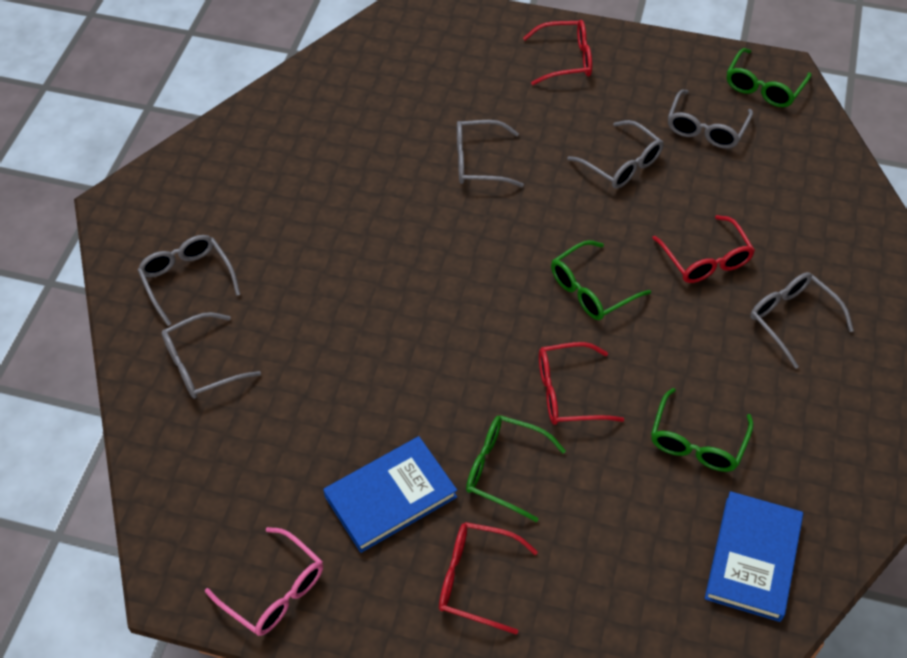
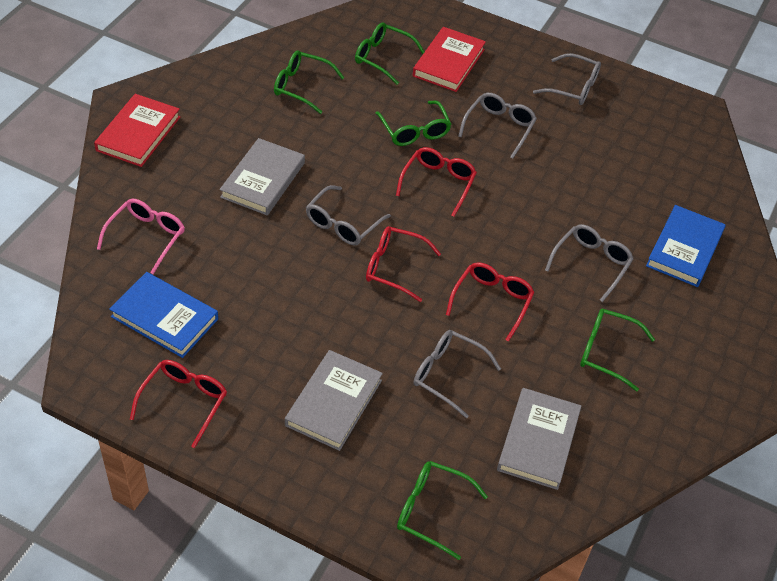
green glasses: 4 -> 5
grey book: 0 -> 3
grey glasses: 6 -> 5
red book: 0 -> 2

